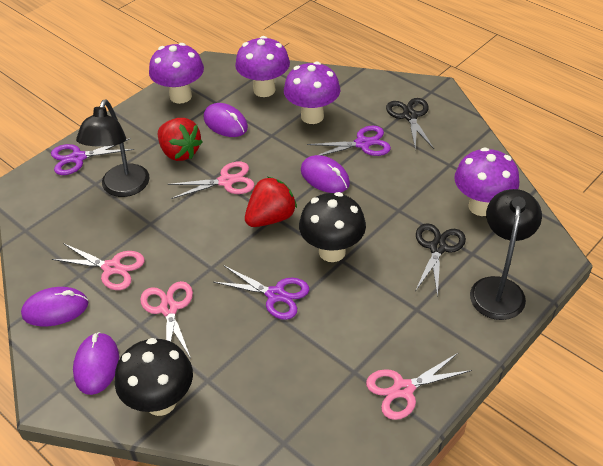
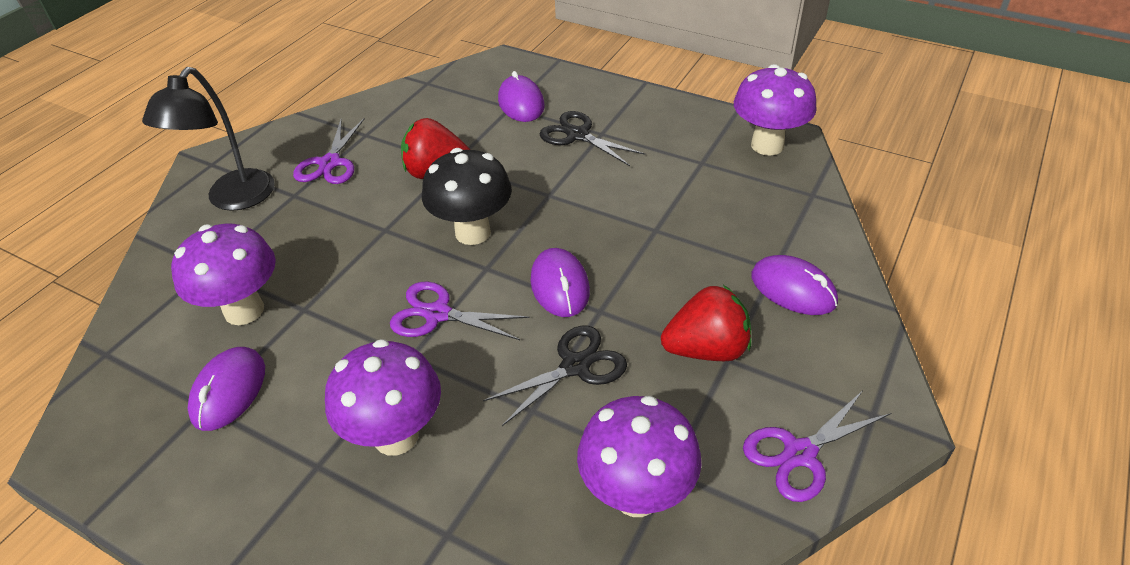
black lamp: 2 -> 1
black mushroom: 2 -> 1
pink scissors: 4 -> 0

